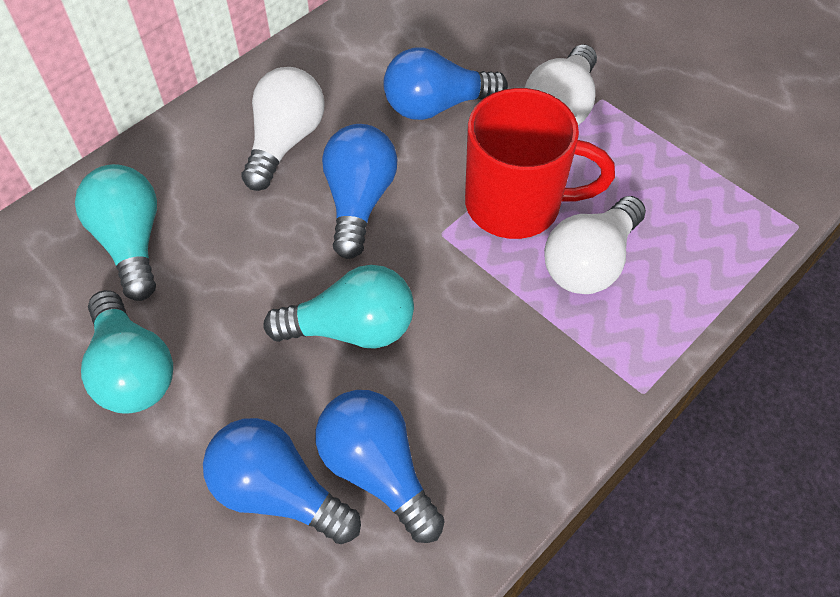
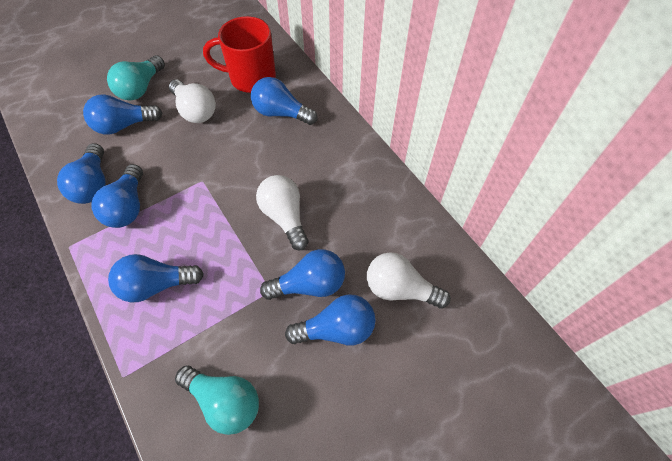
blue light bulb: 4 -> 7
turquoise light bulb: 3 -> 2

